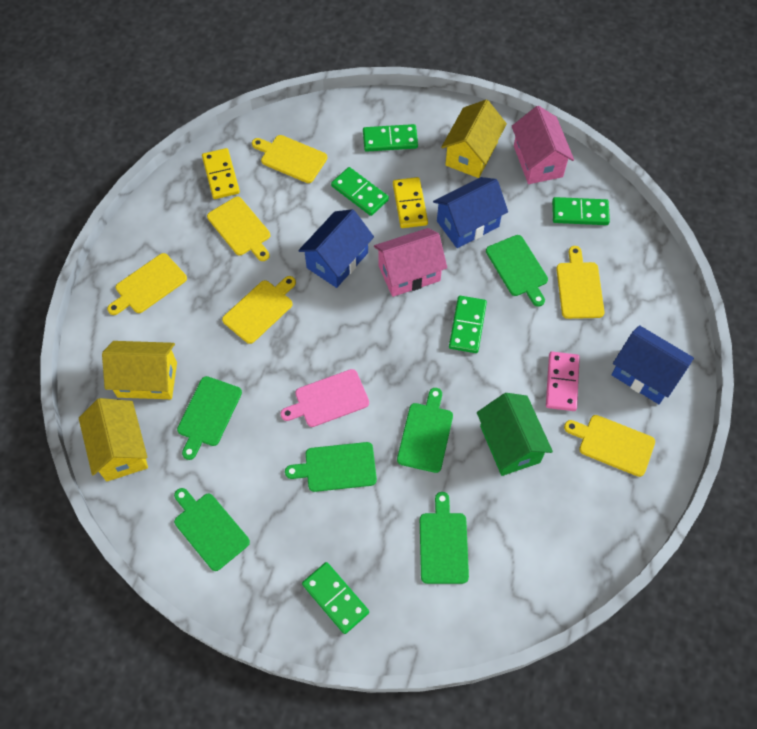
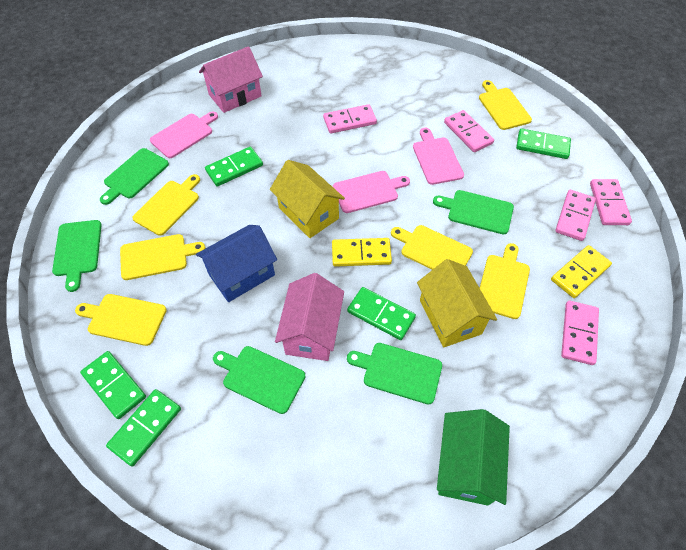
blue house: 3 -> 1
green cutting board: 6 -> 5
pink cutting board: 1 -> 3
pink domino: 1 -> 5
yellow house: 3 -> 2

